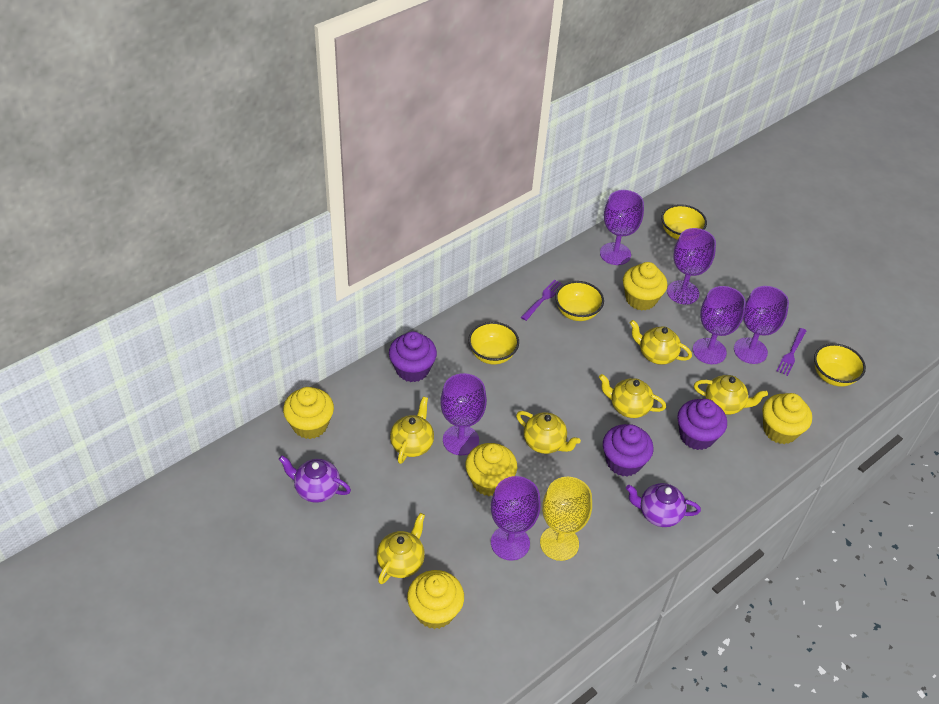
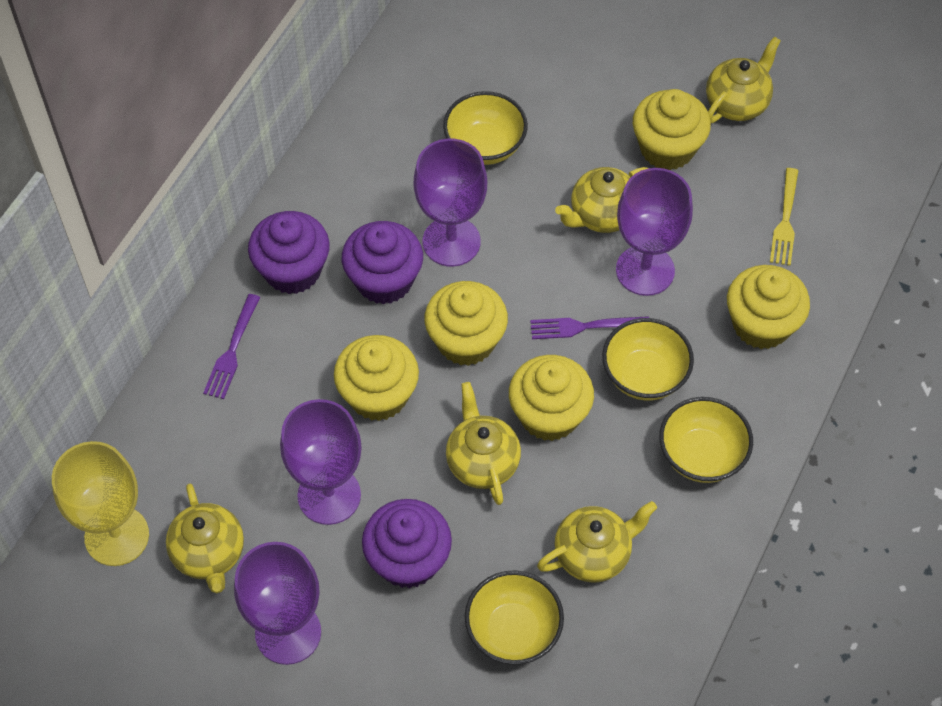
purple goblet: 6 -> 4
purple teapot: 2 -> 0
yellow fork: 0 -> 1
yellow teapot: 6 -> 5

